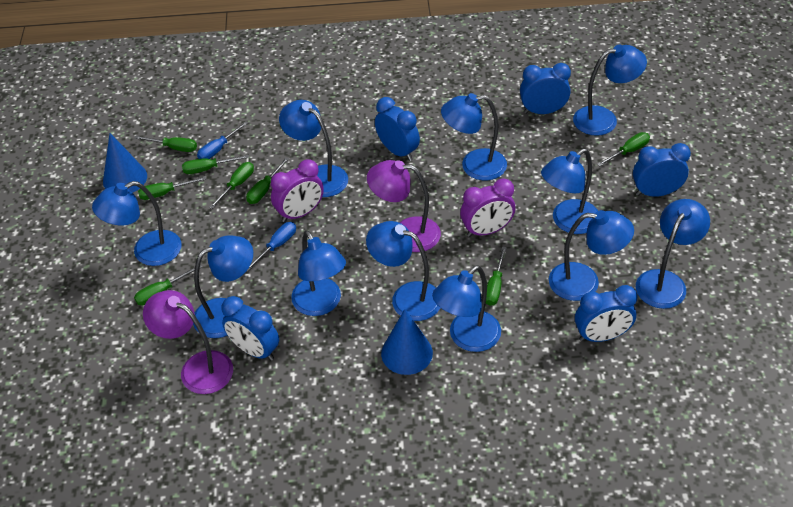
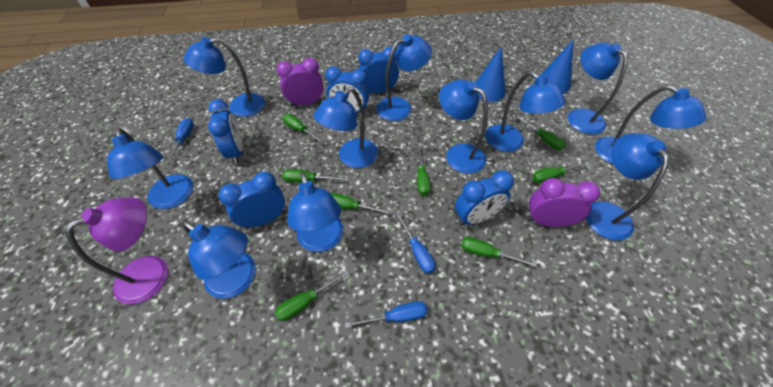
blue screwdriver: 2 -> 3
purple lamp: 2 -> 1

